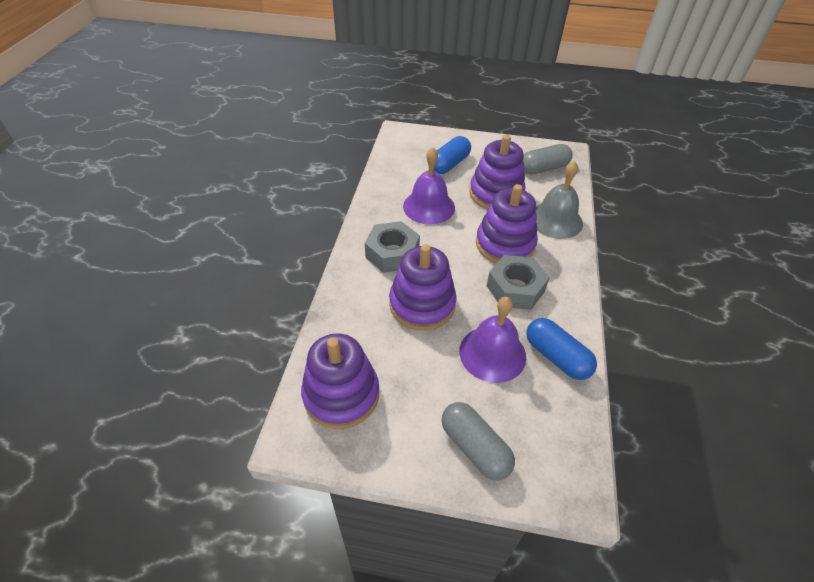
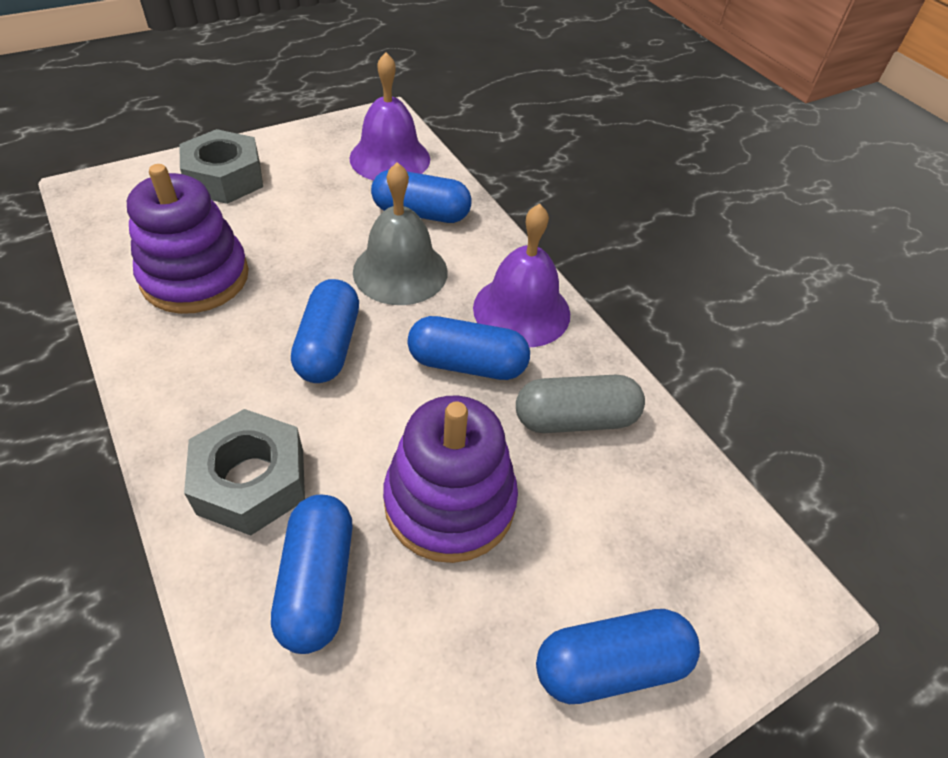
blue capsule: 2 -> 5
grey capsule: 2 -> 1
purple stacking toy: 4 -> 2

